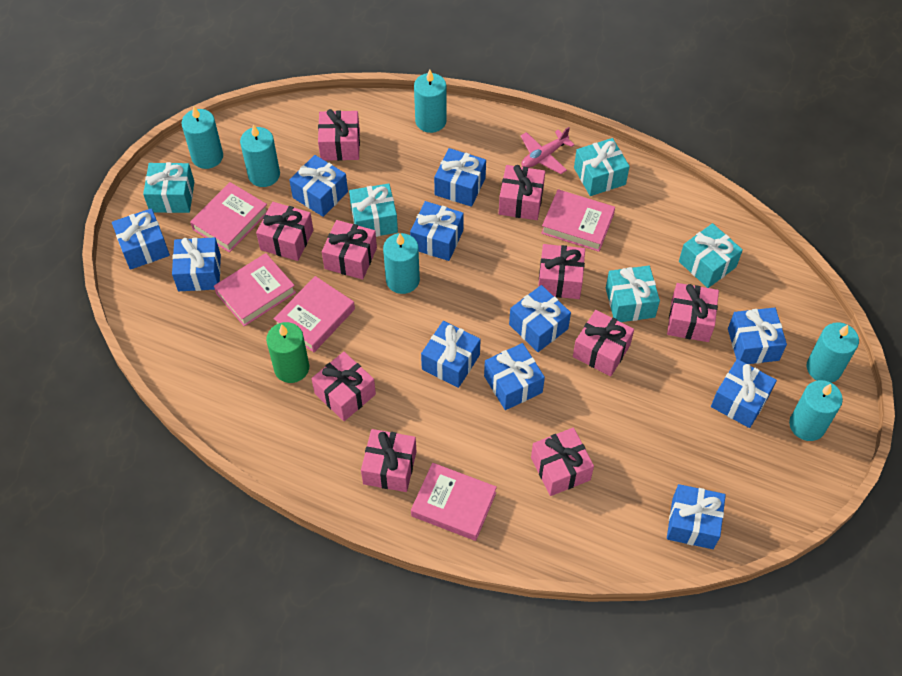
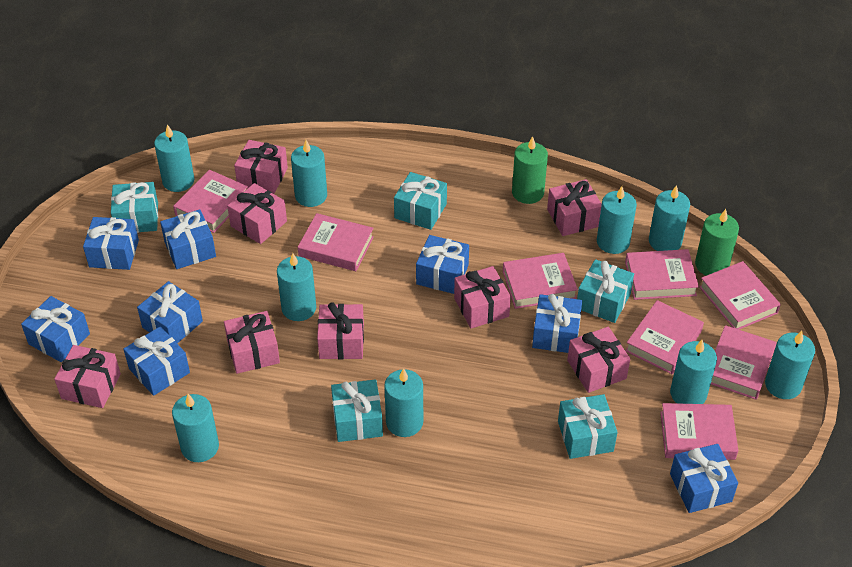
blue gift: 11 -> 8
green candle: 1 -> 2
pink book: 5 -> 8
pink gift: 10 -> 8
pink plane: 1 -> 0
turquoise candle: 6 -> 9

